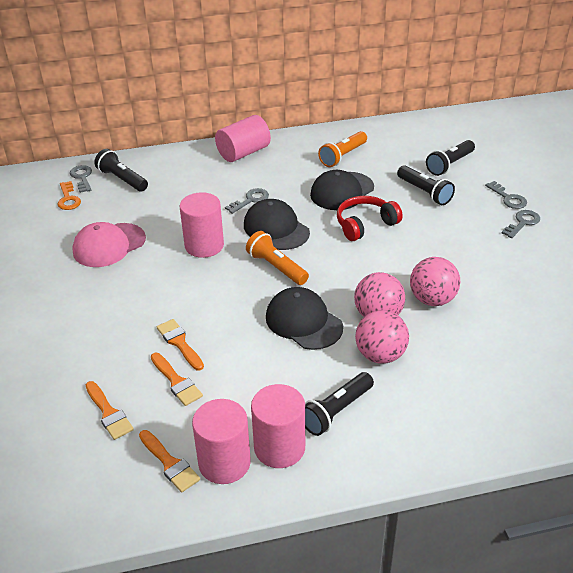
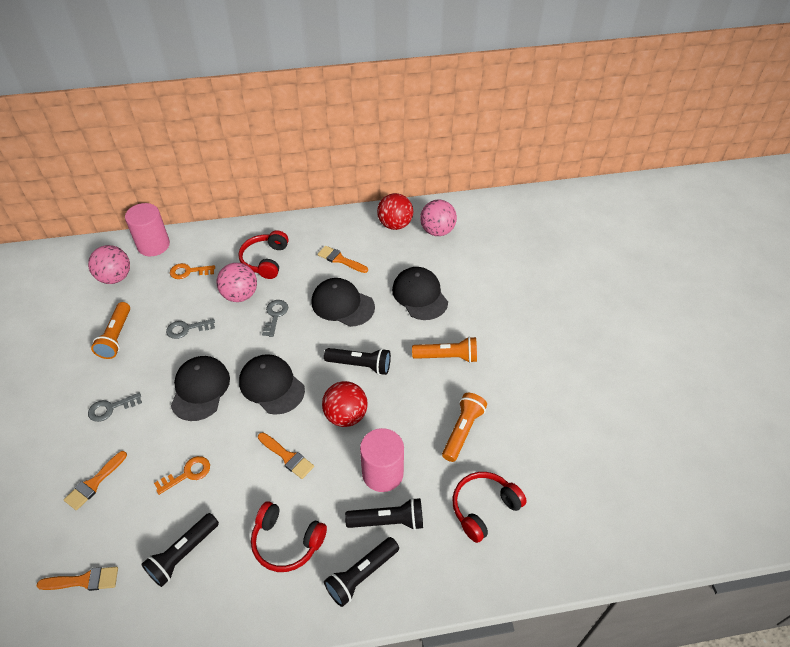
black cap: 3 -> 4
grey key: 4 -> 3
orange flashlight: 2 -> 3
orange key: 1 -> 2
pink cap: 1 -> 0
pink cylinder: 4 -> 2
red ball: 0 -> 2
red headphones: 1 -> 3

